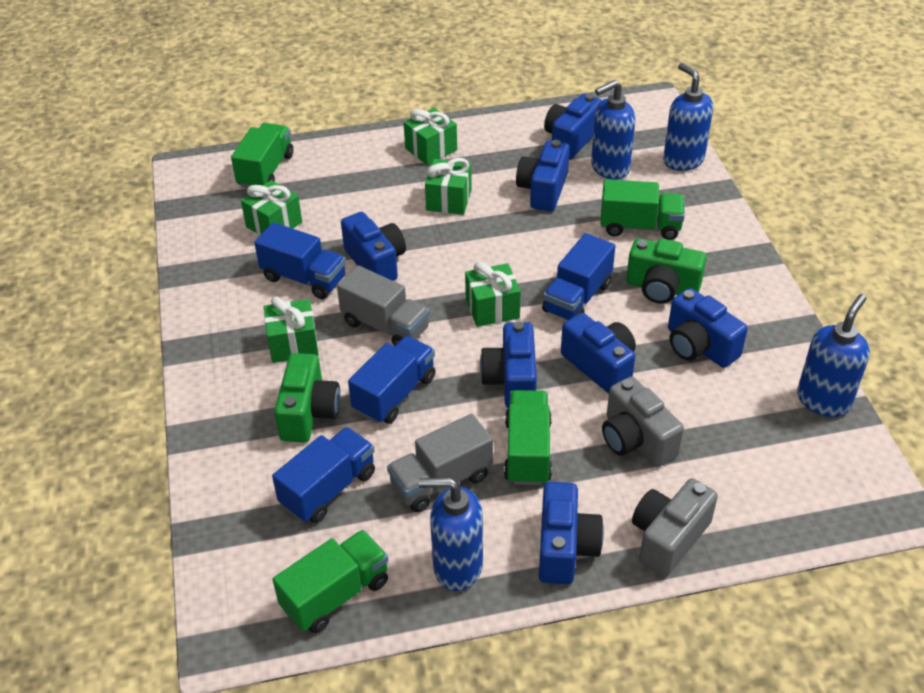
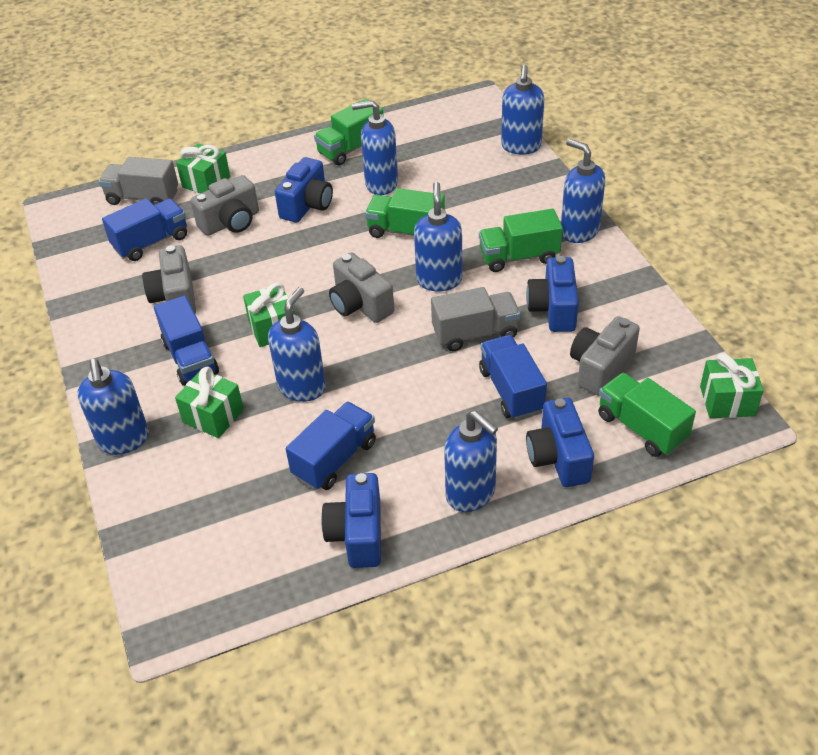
blue camera: 7 -> 4
blue soap dispenser: 4 -> 7
green camera: 2 -> 0
green gift: 5 -> 4
grey camera: 2 -> 4

